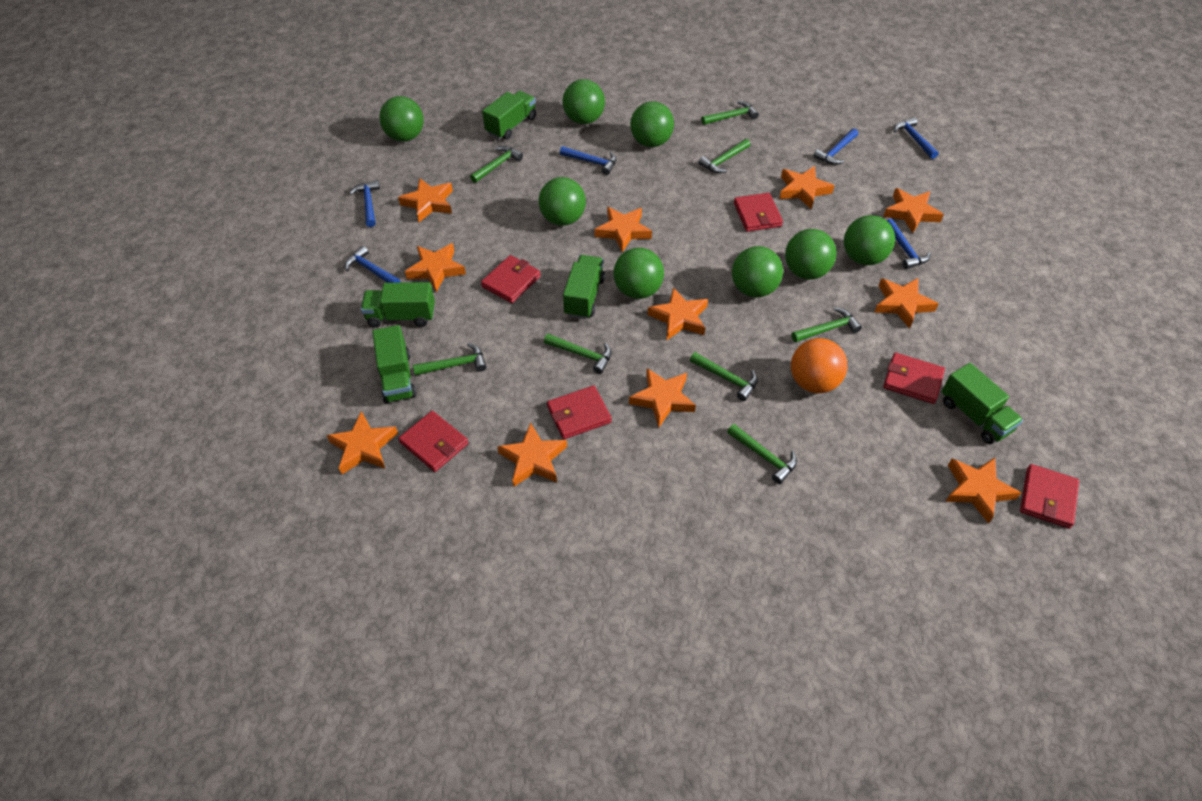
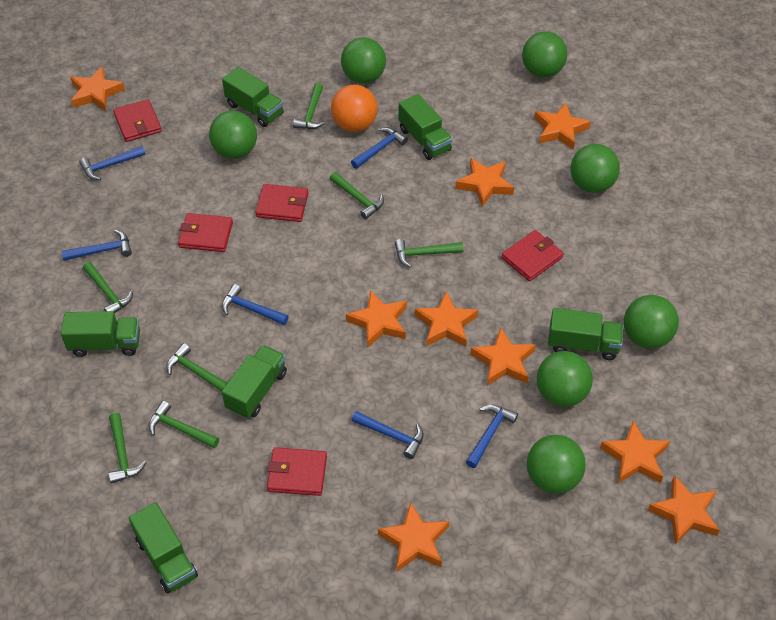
green ball: 8 -> 7
green hammer: 8 -> 7
green truck: 5 -> 6
orange star: 11 -> 9
red wallet: 6 -> 5

